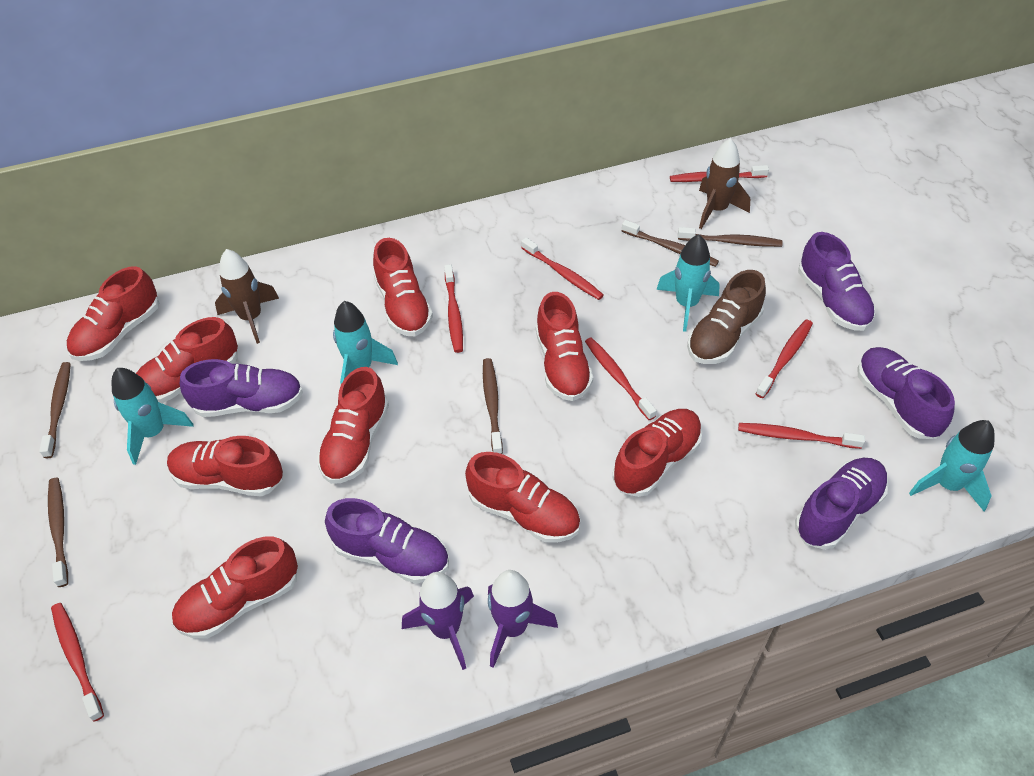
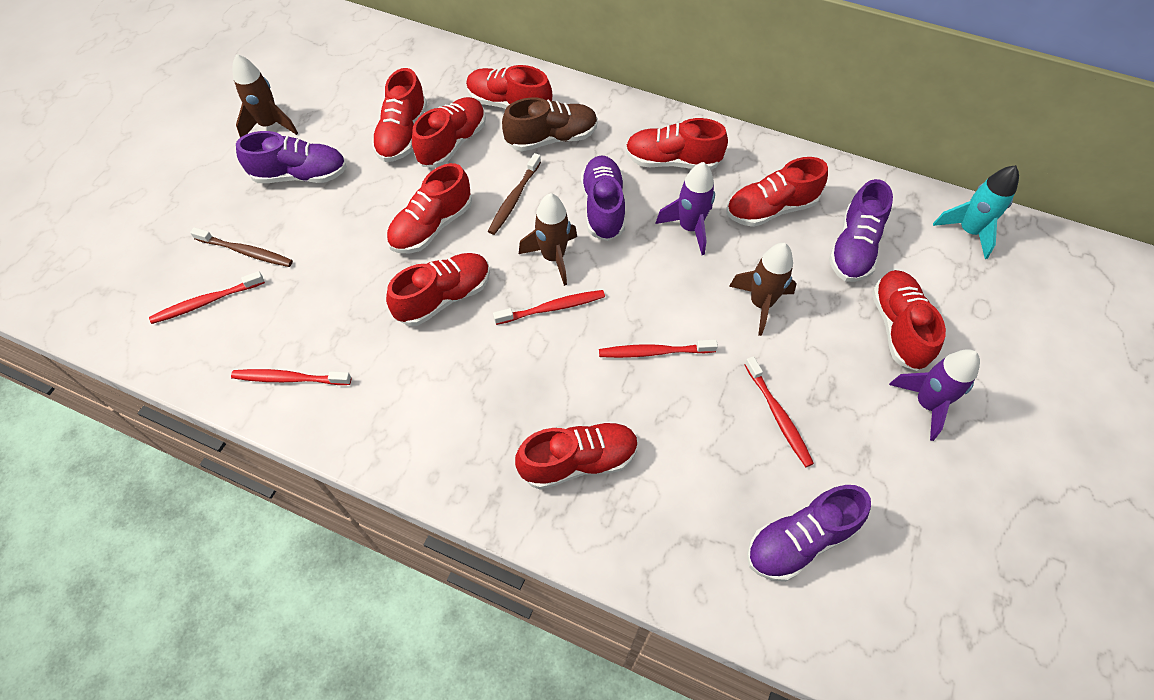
brown rocket: 2 -> 3
brown toothbrush: 5 -> 2
purple shoe: 5 -> 4
red toothbrush: 7 -> 5
turquoise rocket: 4 -> 1

